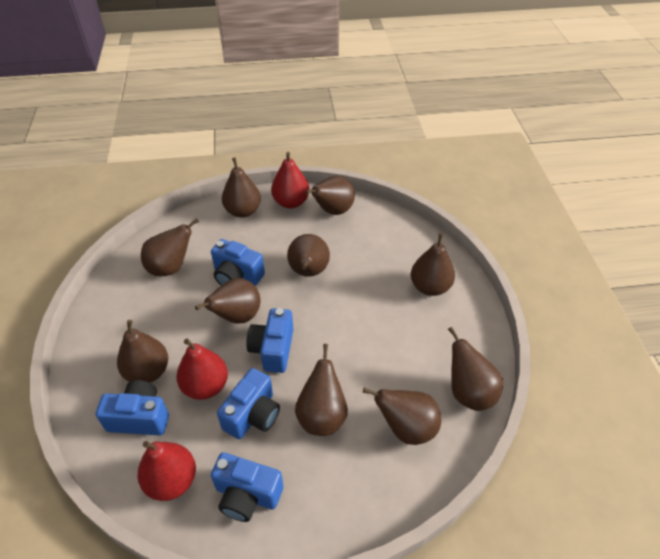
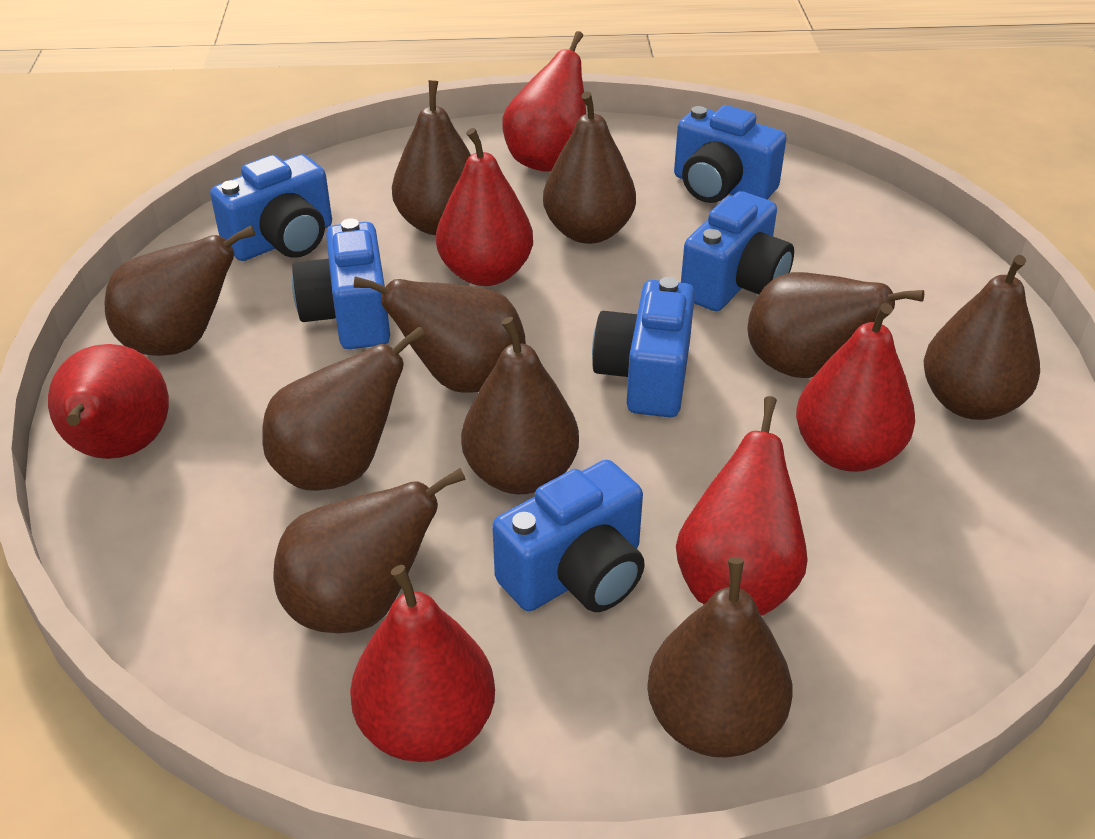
blue camera: 5 -> 6
red pear: 3 -> 6

